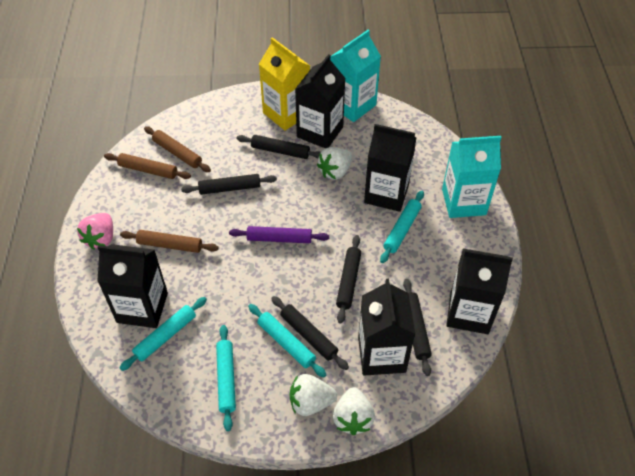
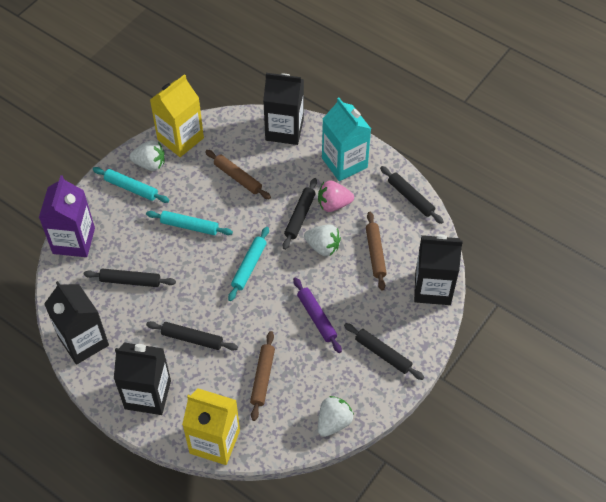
black carton: 5 -> 4
purple carton: 0 -> 1
turquoise carton: 2 -> 1
turquoise rolling pin: 4 -> 3
yellow carton: 1 -> 2

